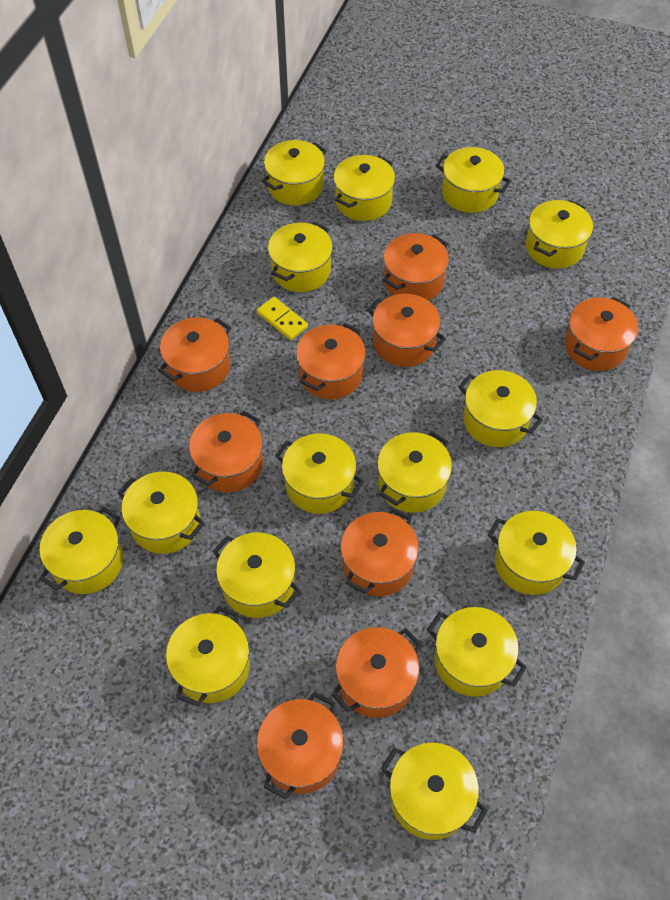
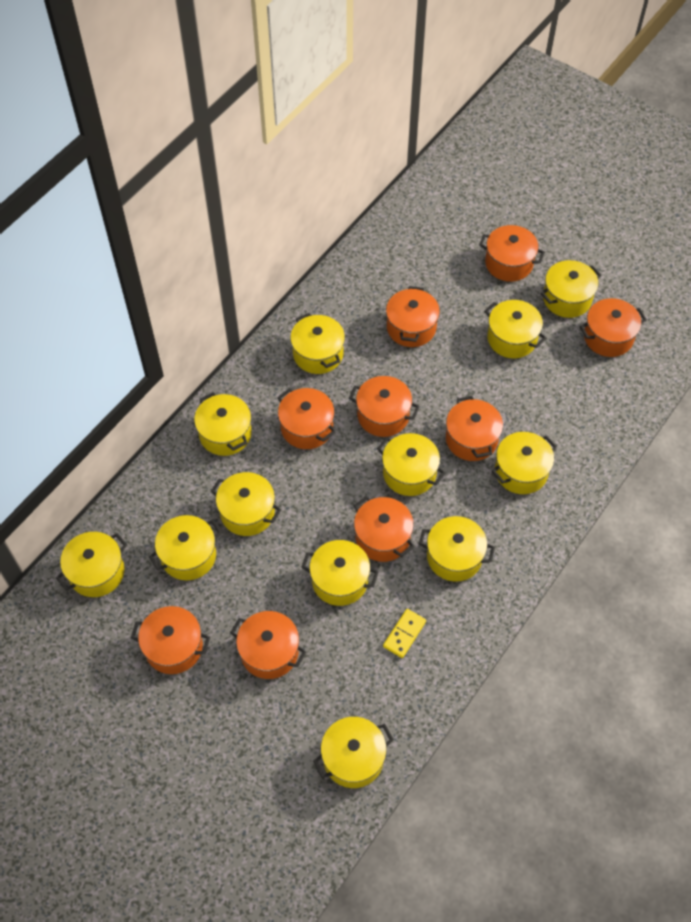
yellow pot: 15 -> 12

